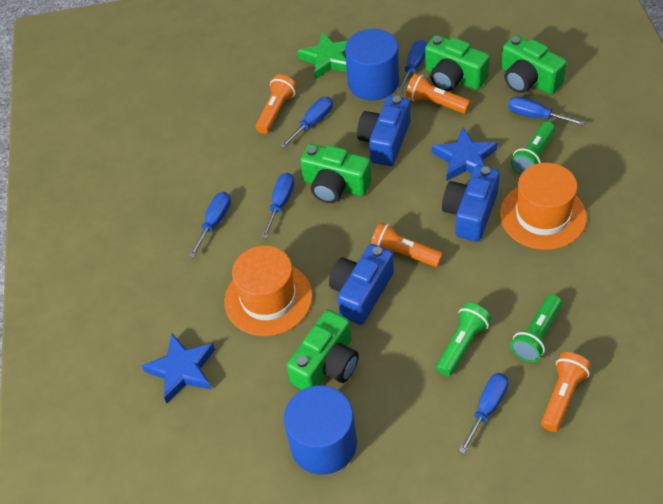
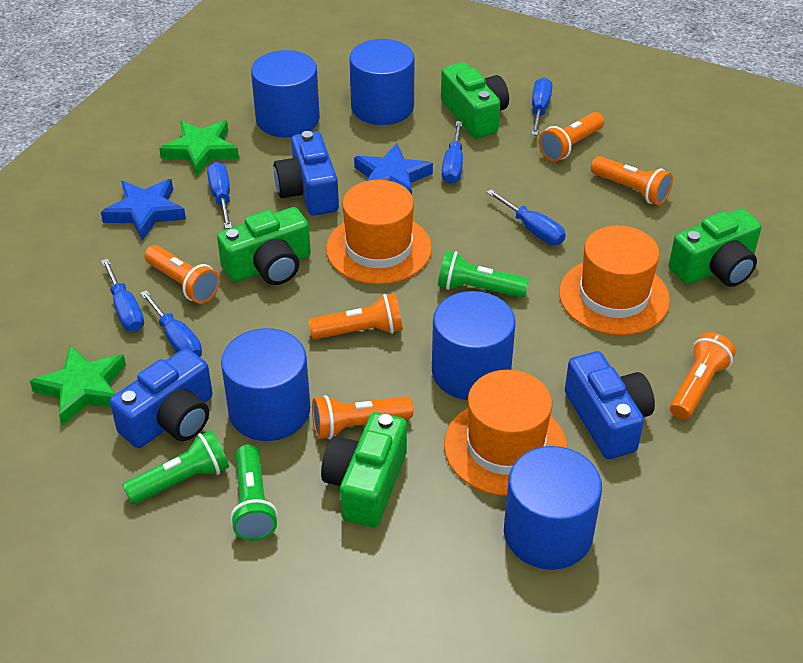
blue cylinder: 2 -> 5
green star: 1 -> 2
orange flashlight: 4 -> 6
orange hat: 2 -> 3

